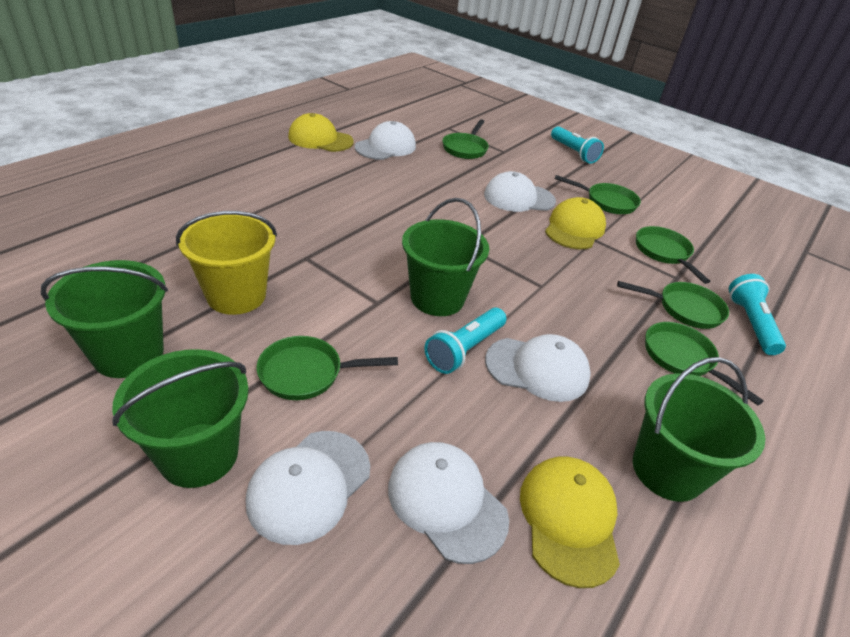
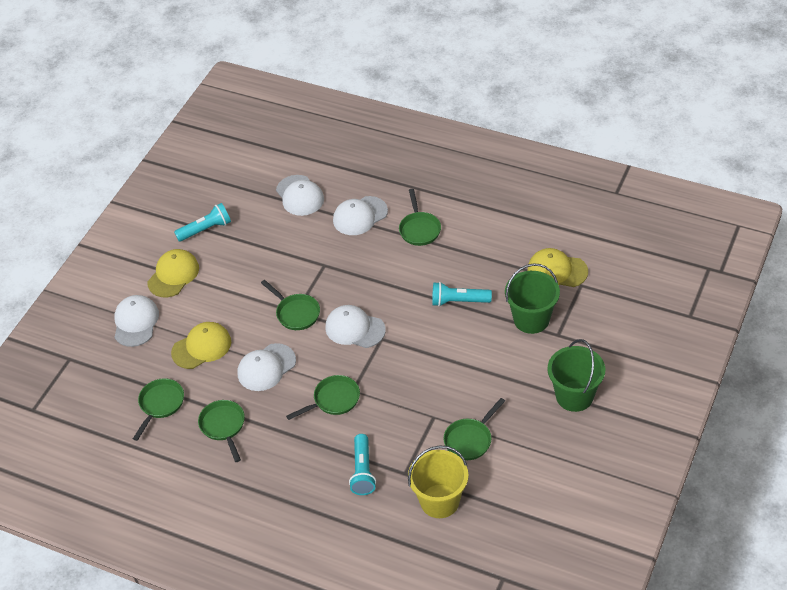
green bucket: 4 -> 2

